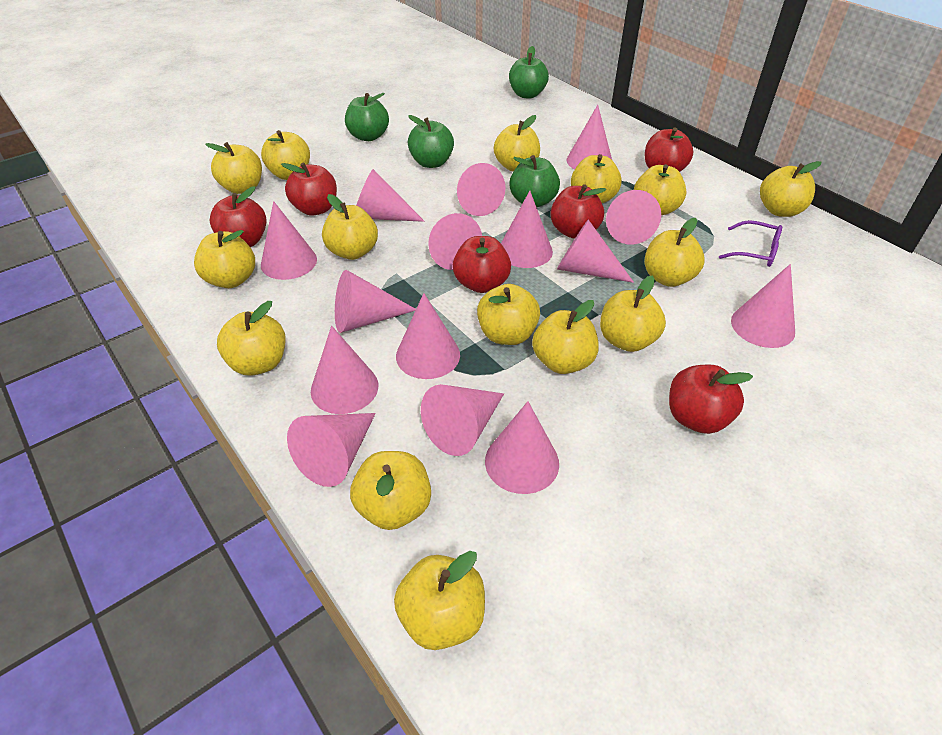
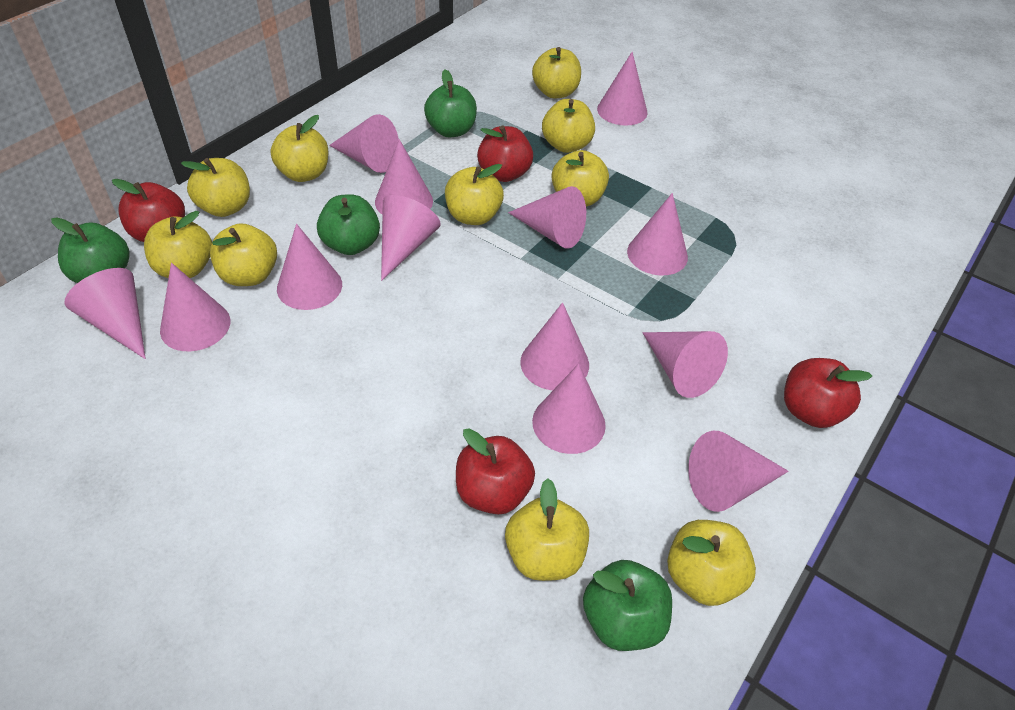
pink cone: 15 -> 13
purple glasses: 1 -> 0
red apple: 6 -> 4
yellow apple: 15 -> 10

